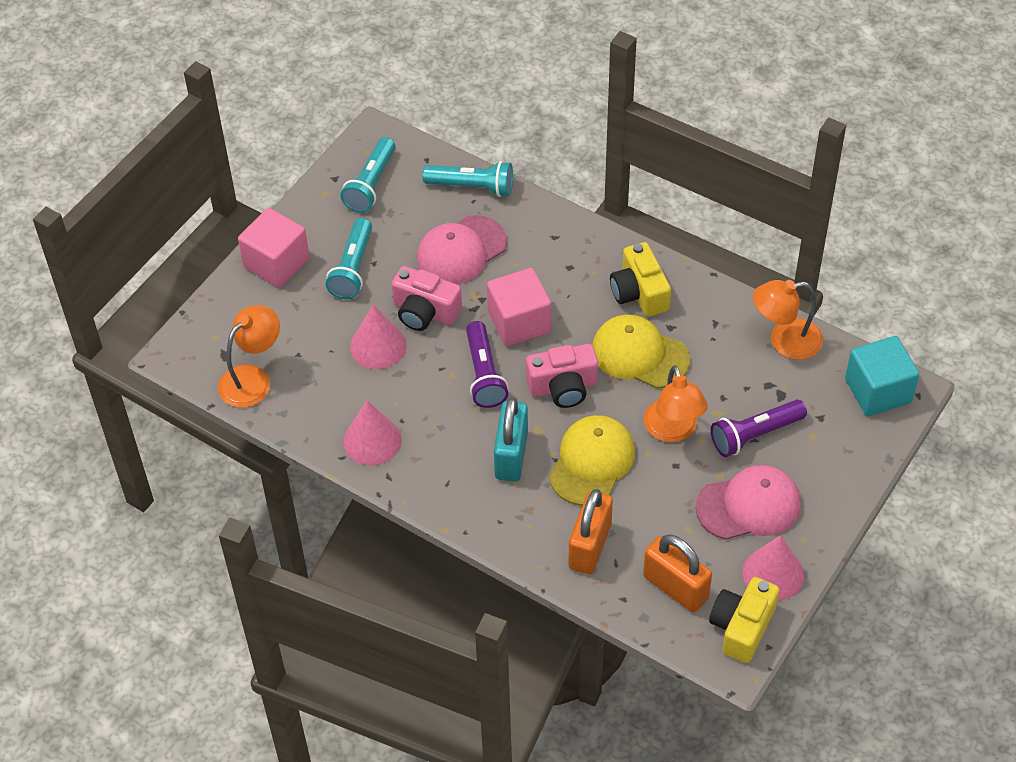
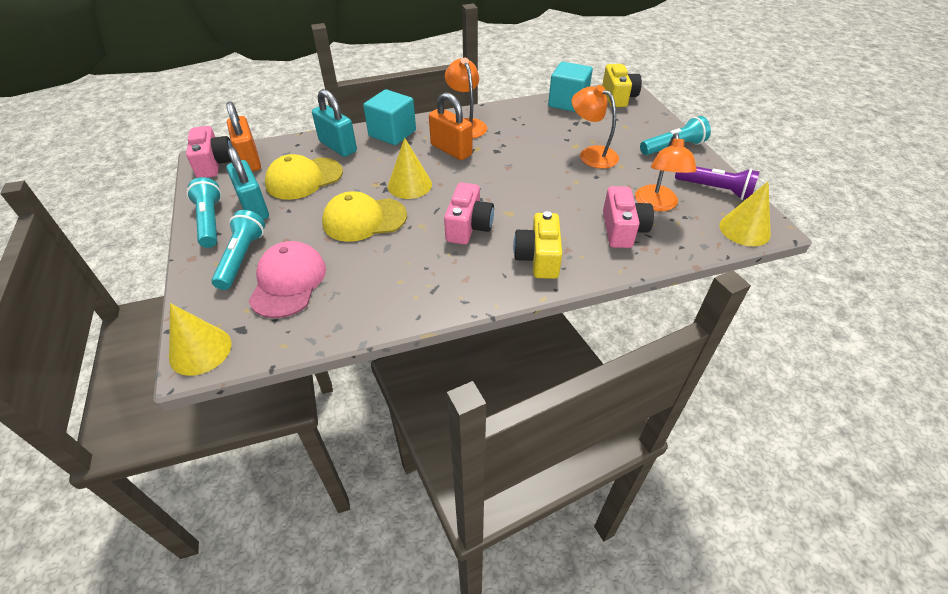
pink camera: 2 -> 3
pink cap: 2 -> 1
pink cone: 3 -> 0
pink cube: 2 -> 0
purple flashlight: 2 -> 1
turquoise cube: 1 -> 2
turquoise padlock: 1 -> 2
yellow cone: 0 -> 3

